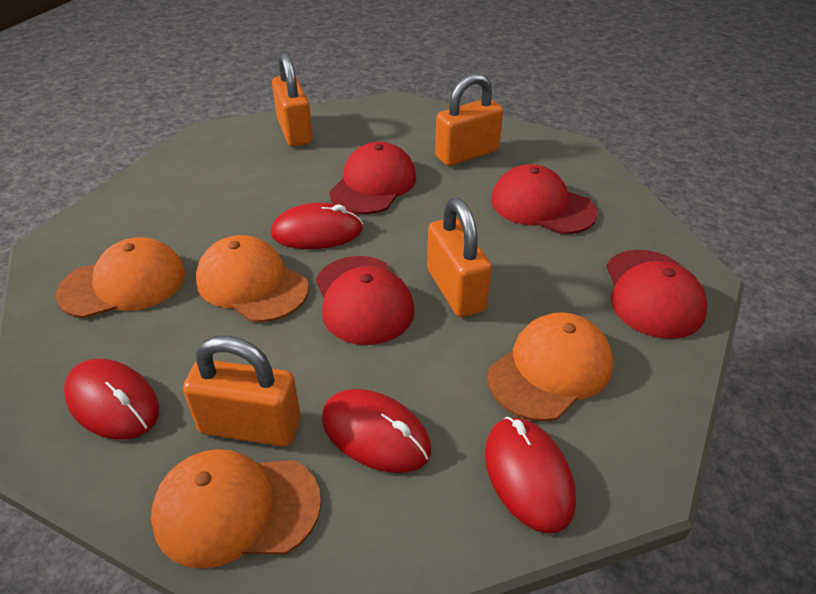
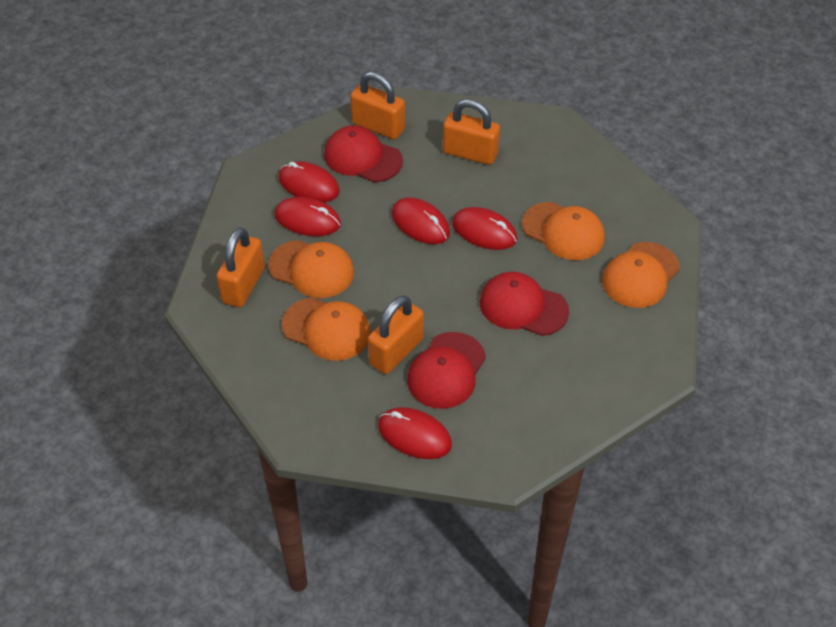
red cap: 4 -> 3
red mouse: 4 -> 5

